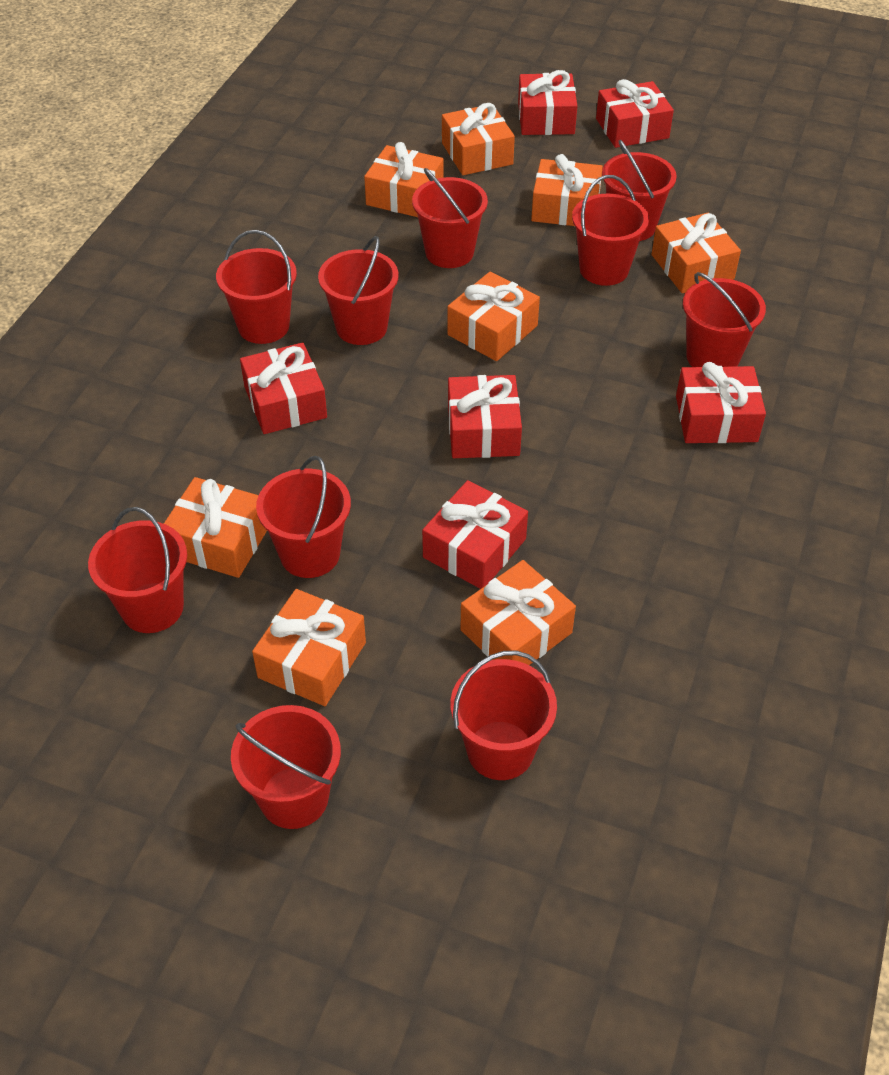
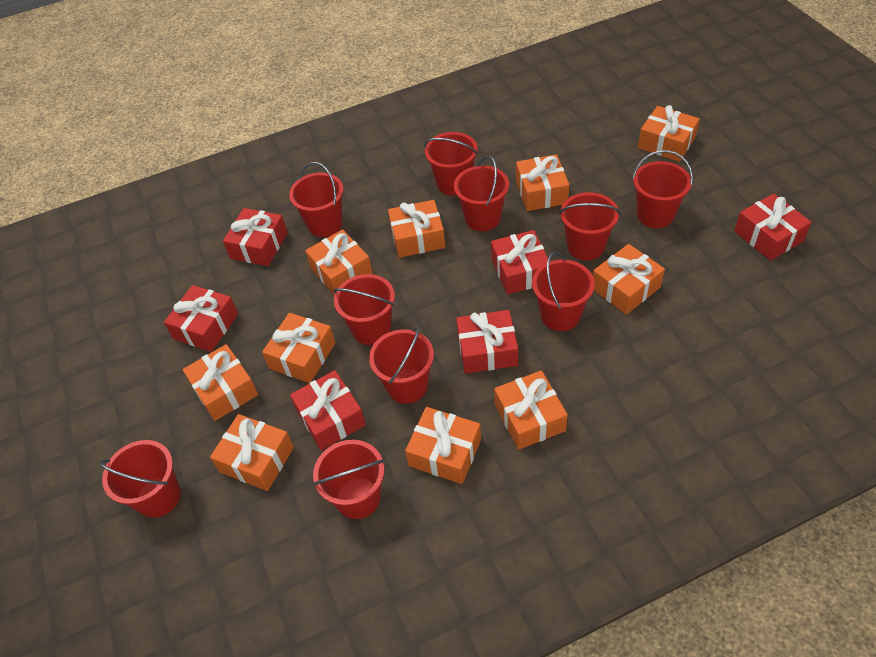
orange gift: 8 -> 10

